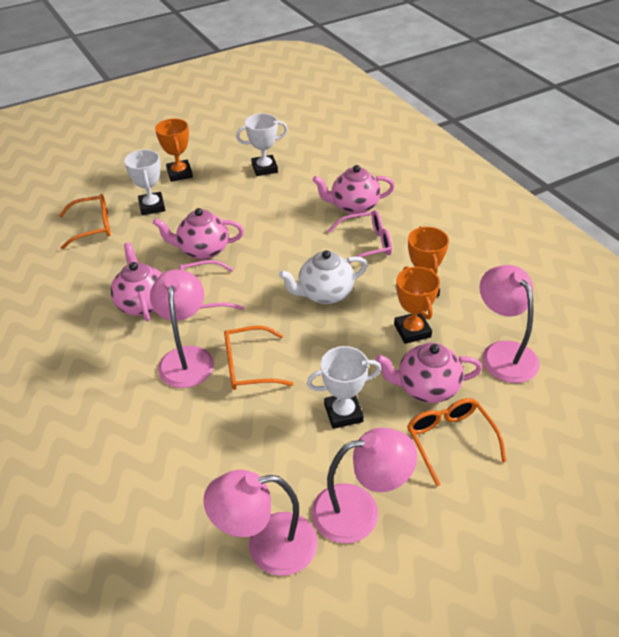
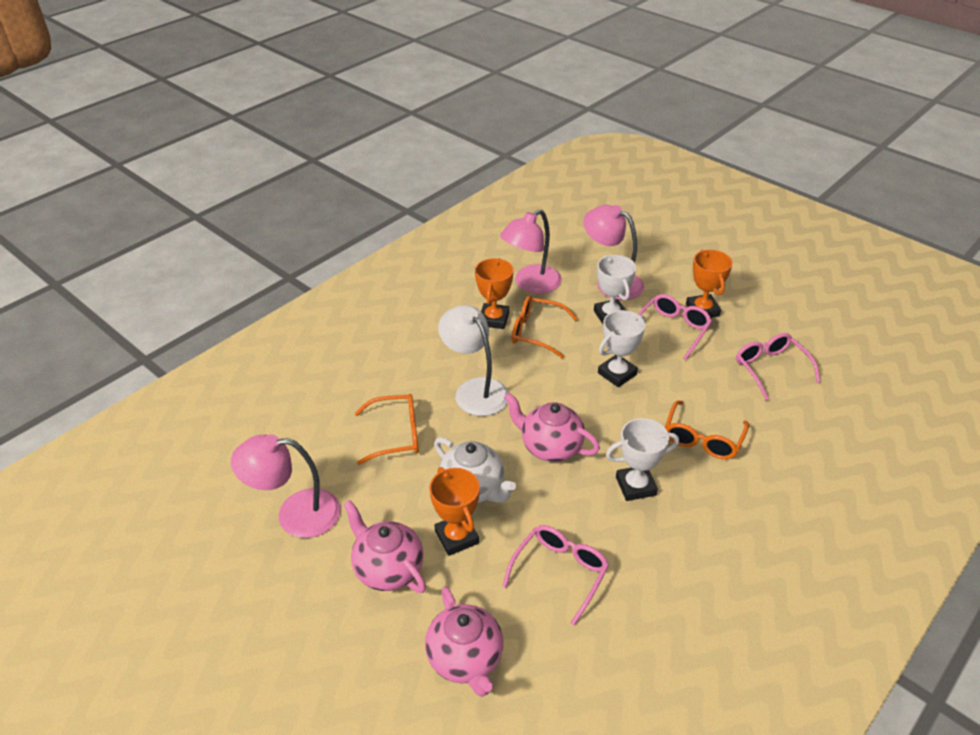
pink glasses: 2 -> 3
pink lamp: 4 -> 3
pink teapot: 4 -> 3
white lamp: 0 -> 1

